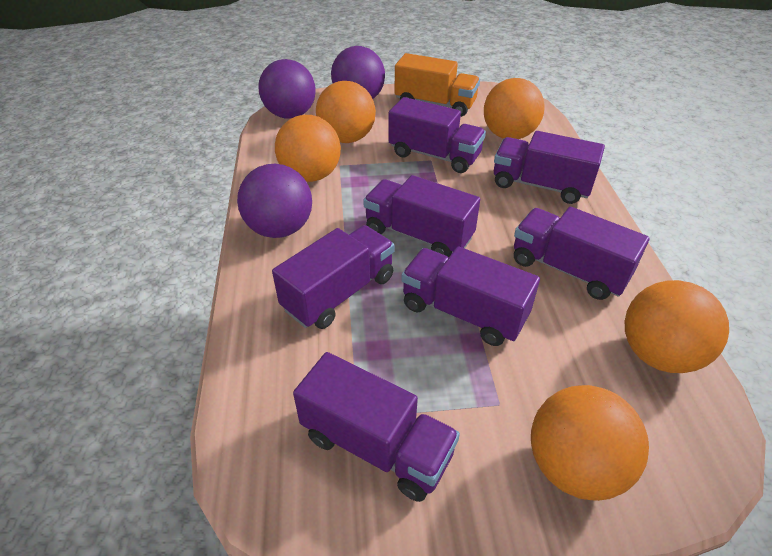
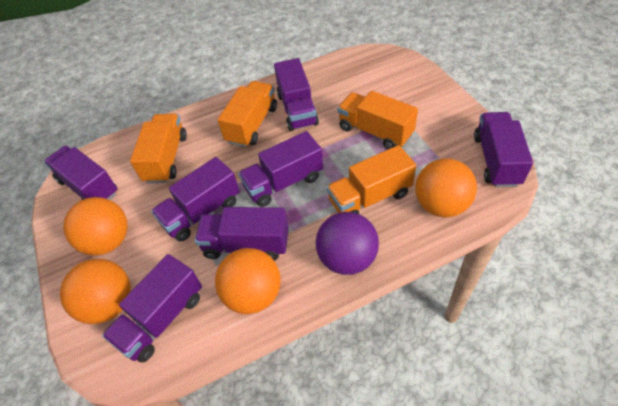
orange ball: 5 -> 4
orange truck: 1 -> 4
purple ball: 3 -> 1

